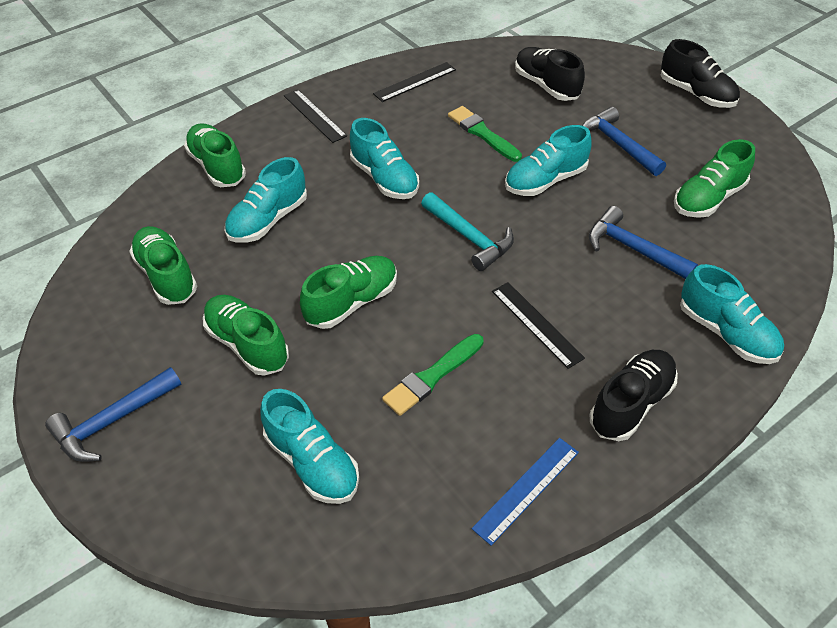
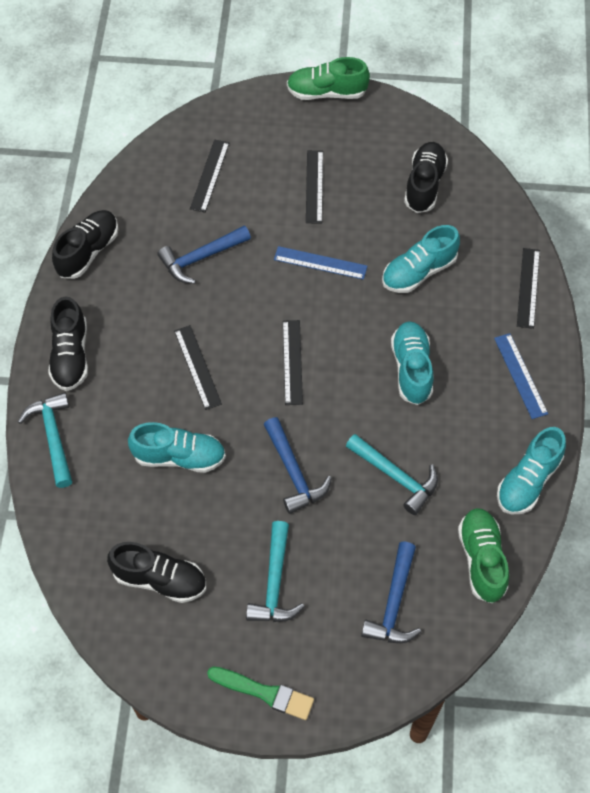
black ruler: 3 -> 5
black shoe: 3 -> 4
blue ruler: 1 -> 2
green brush: 2 -> 1
green shoe: 5 -> 2
turquoise hammer: 1 -> 3
turquoise shoe: 5 -> 4

